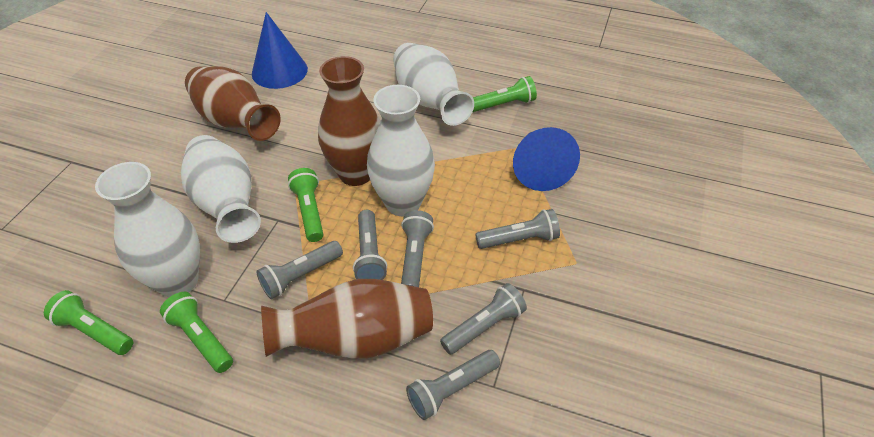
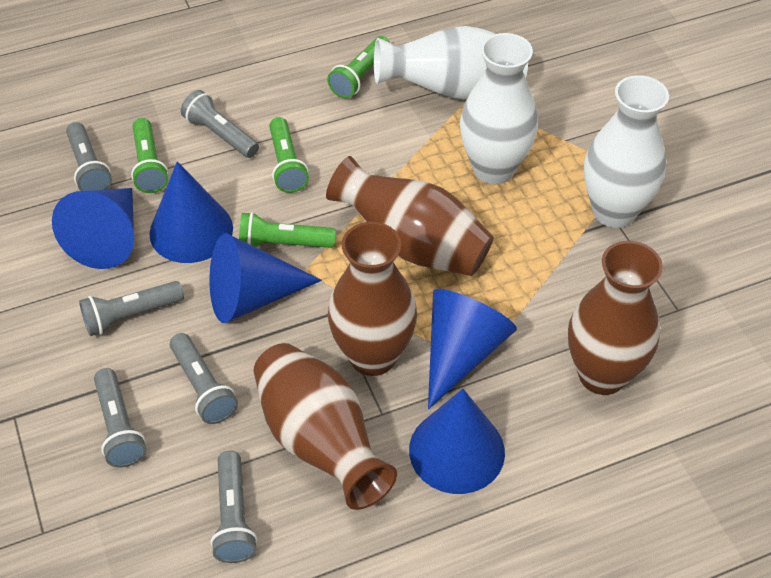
blue cone: 2 -> 5
brown vase: 3 -> 4
white vase: 4 -> 3

